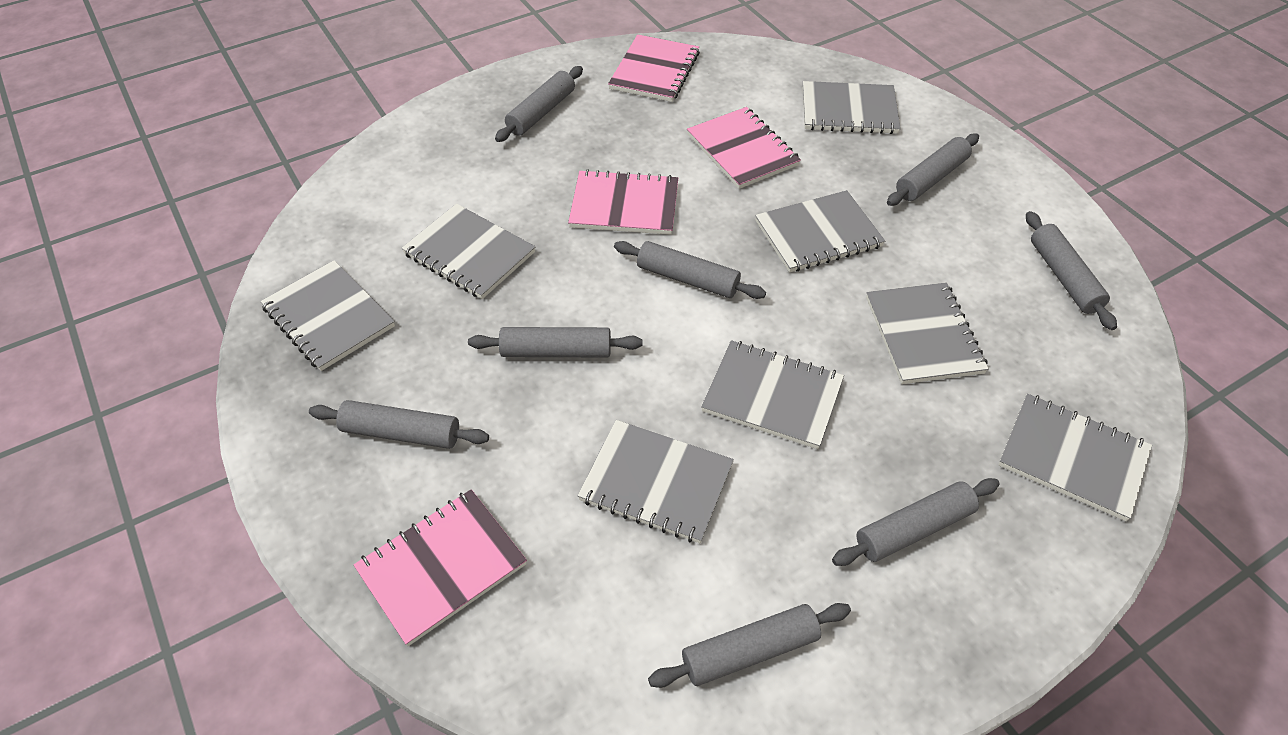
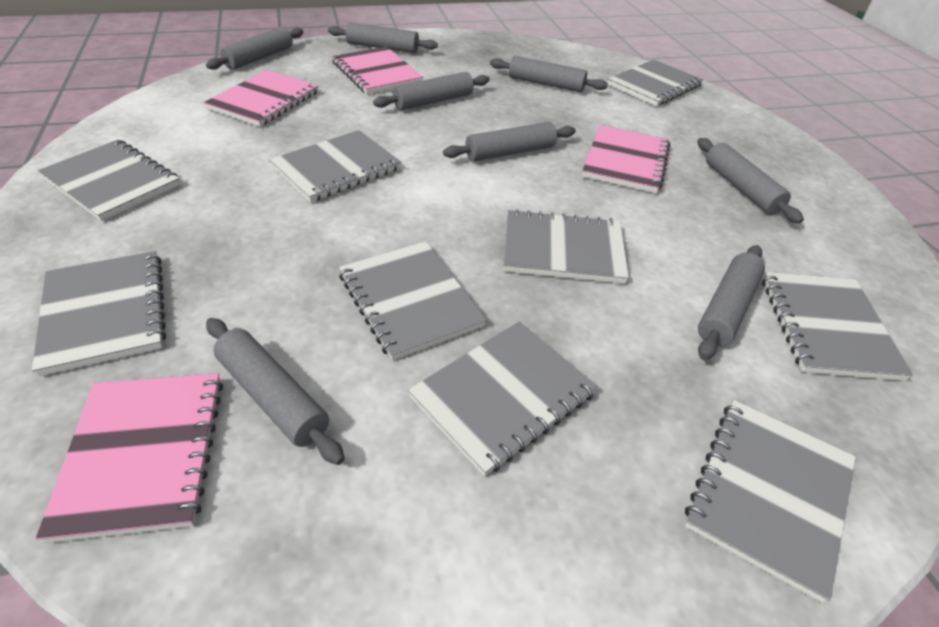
grey notebook: 8 -> 9

